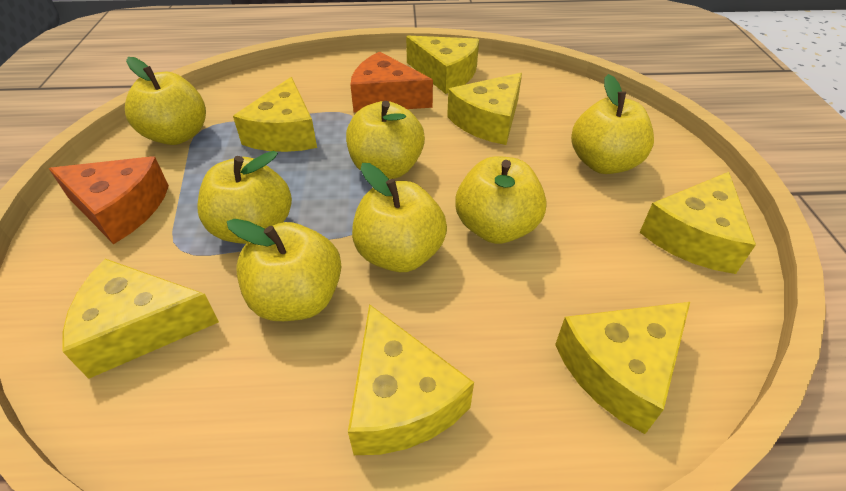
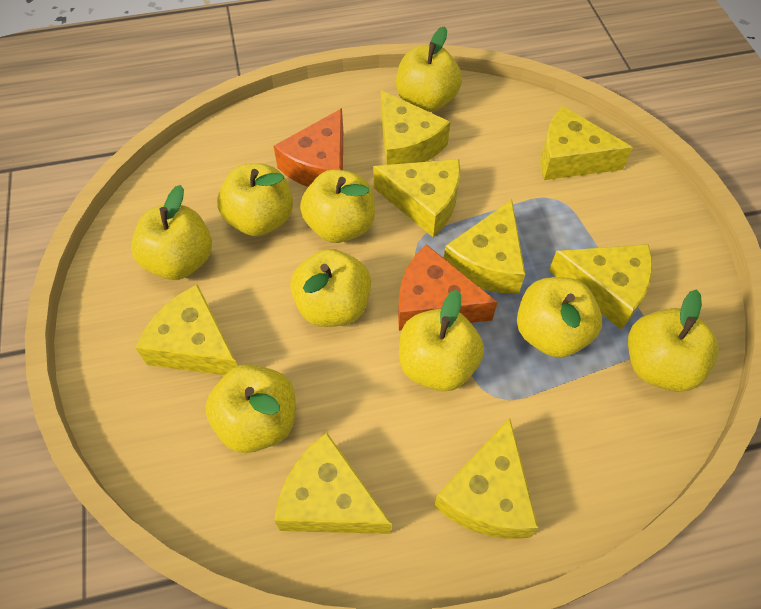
yellow apple: 7 -> 9
yellow cheese: 7 -> 8

